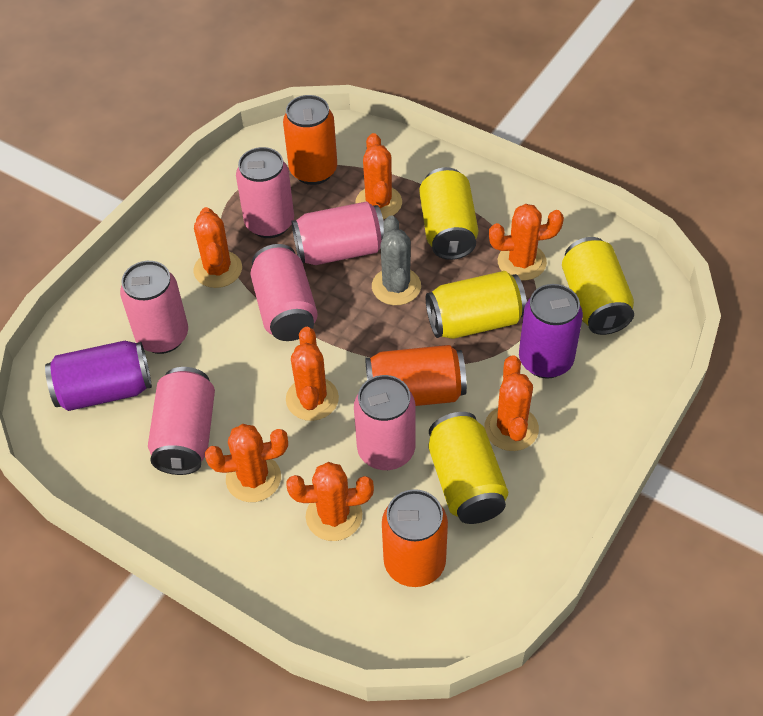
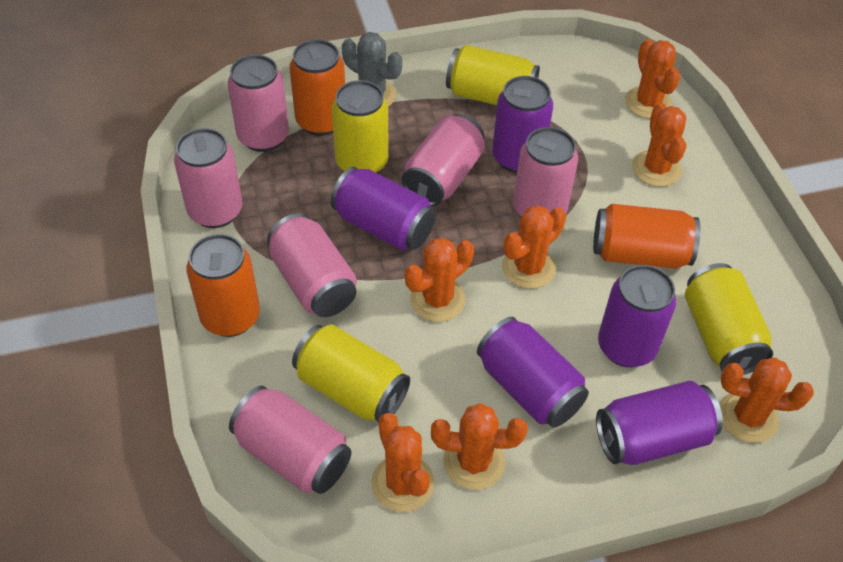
purple can: 2 -> 5

